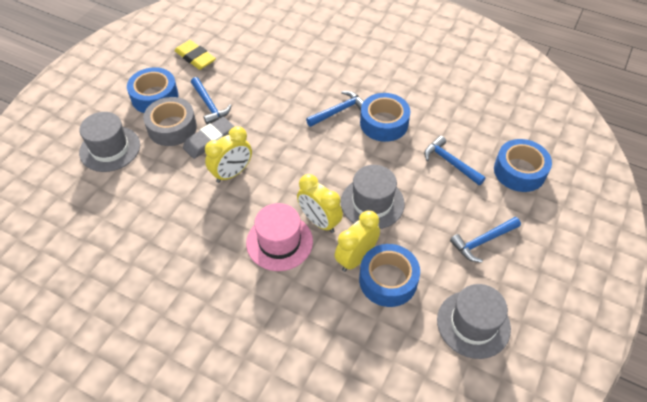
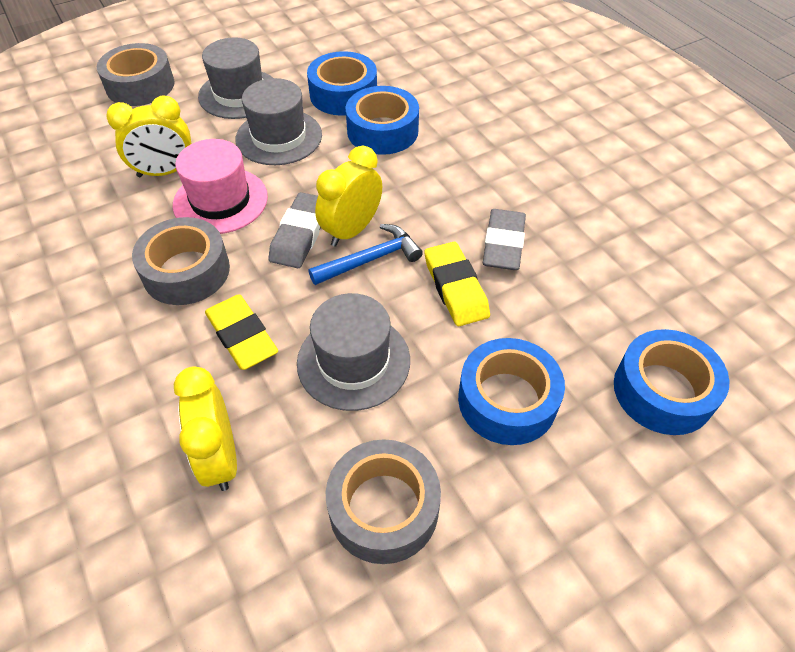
blue hammer: 4 -> 1
grey eraser: 1 -> 2
grey tape: 1 -> 3
yellow eraser: 1 -> 2

